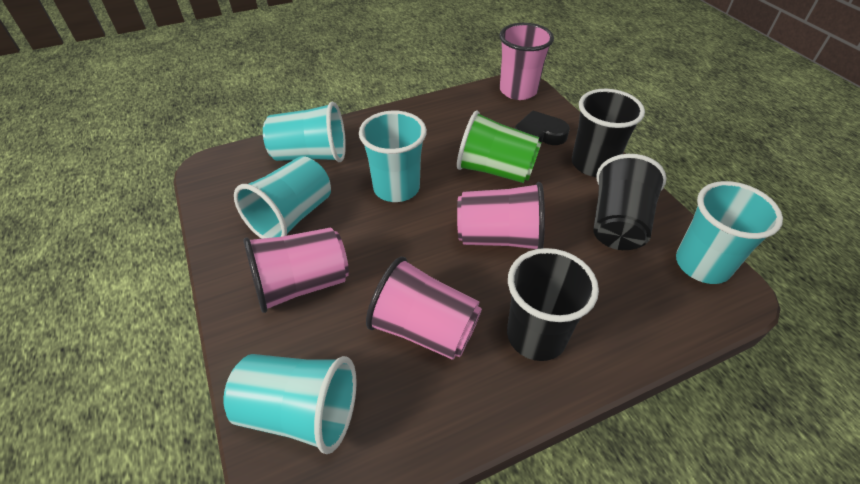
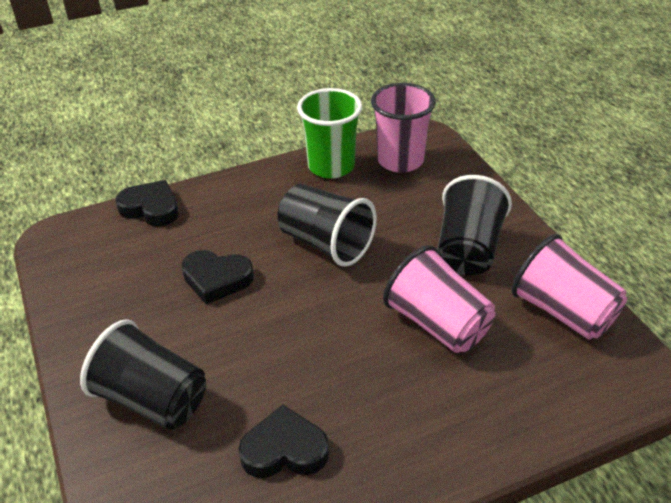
black heart: 1 -> 3
pink cup: 4 -> 3
turquoise cup: 5 -> 0

